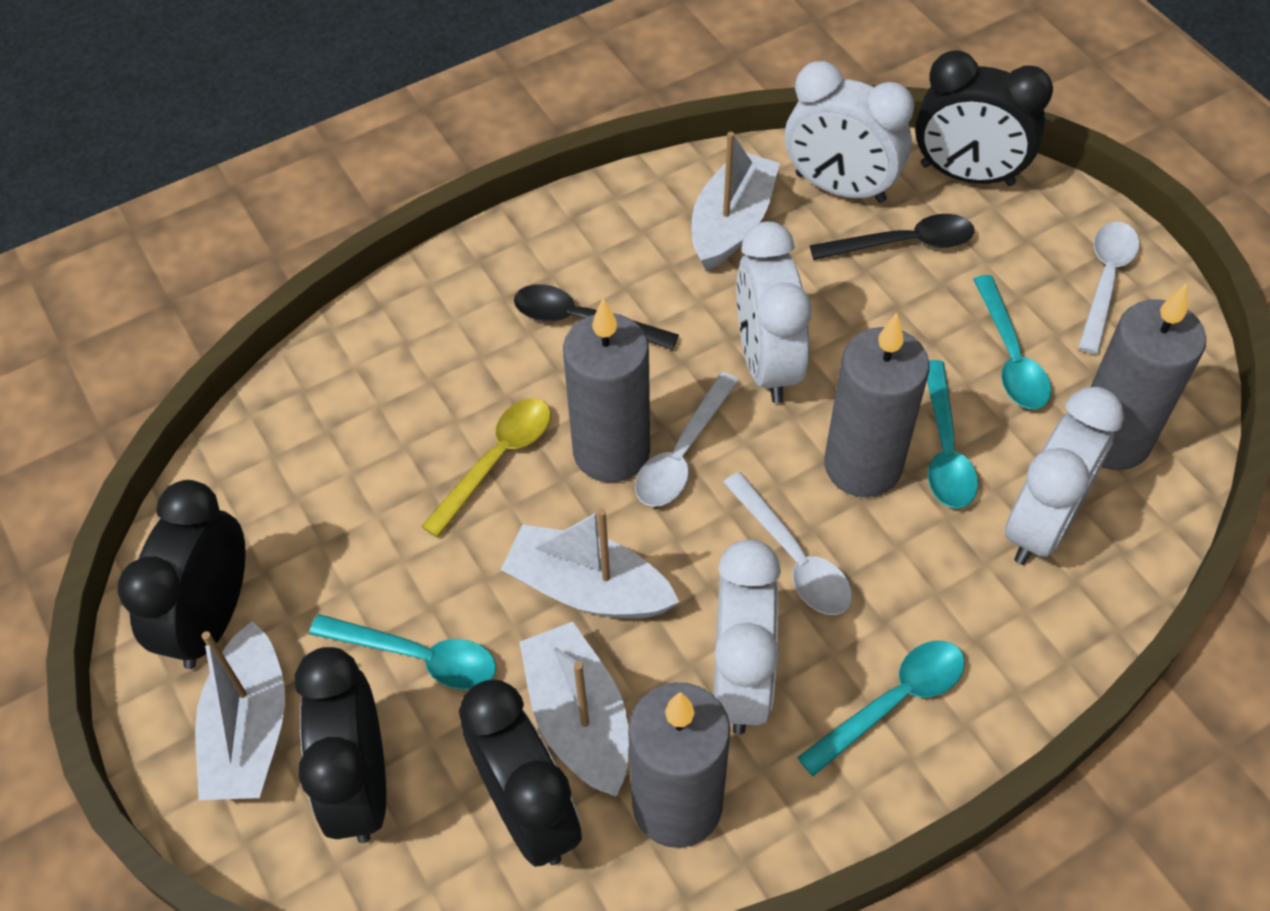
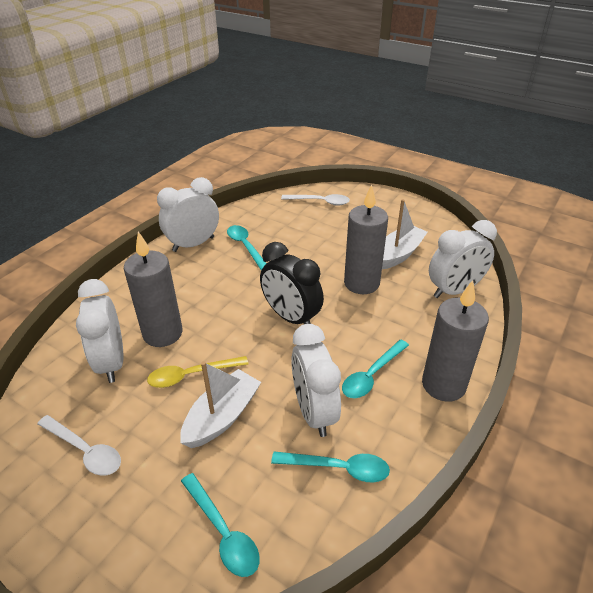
black clock: 4 -> 1
black spoon: 2 -> 0
grey candle: 4 -> 3
white boat: 4 -> 2
white spoon: 3 -> 2

